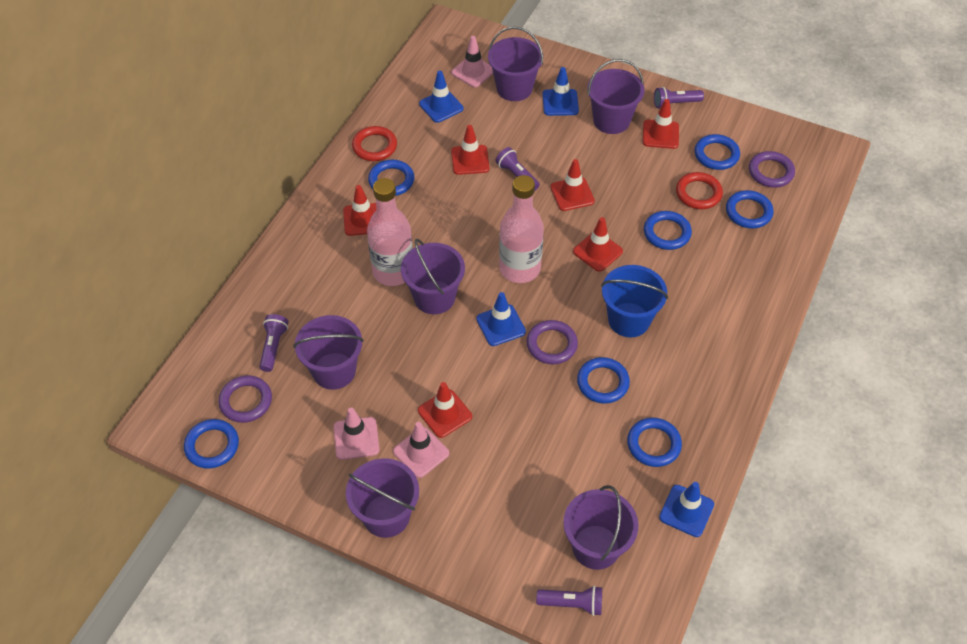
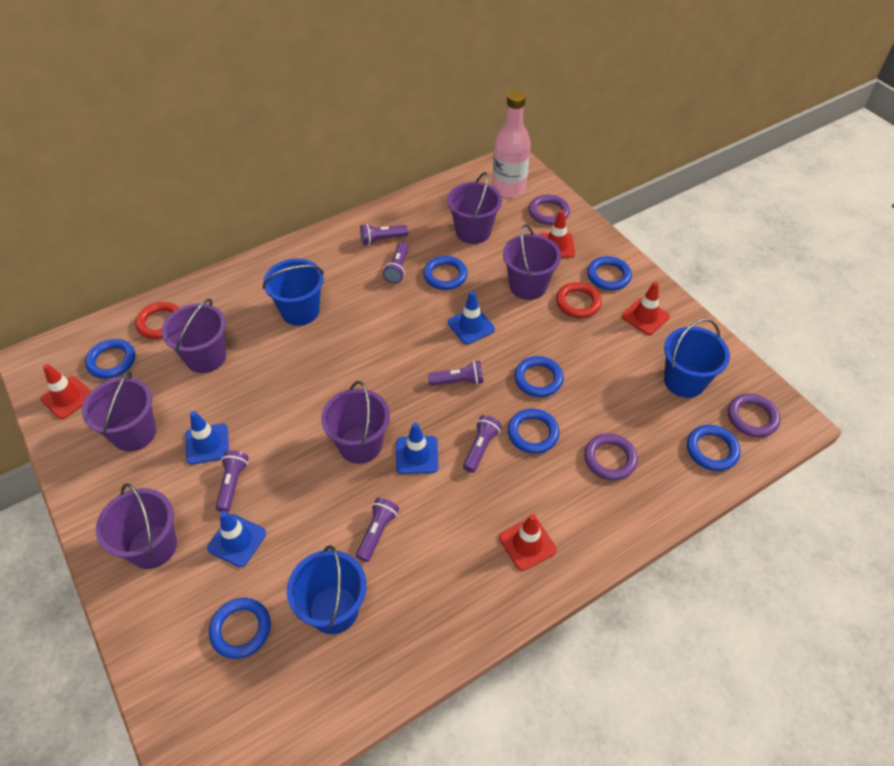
blue bucket: 1 -> 3
pink bottle: 2 -> 1
pink traffic cone: 3 -> 0
purple flashlight: 4 -> 6
red traffic cone: 6 -> 4

